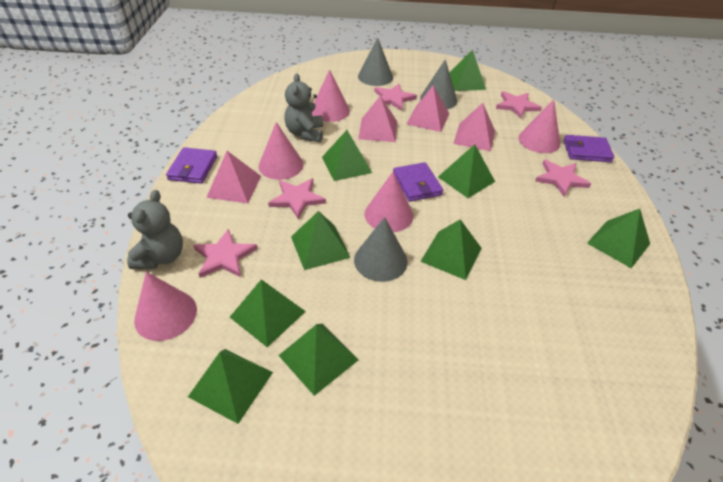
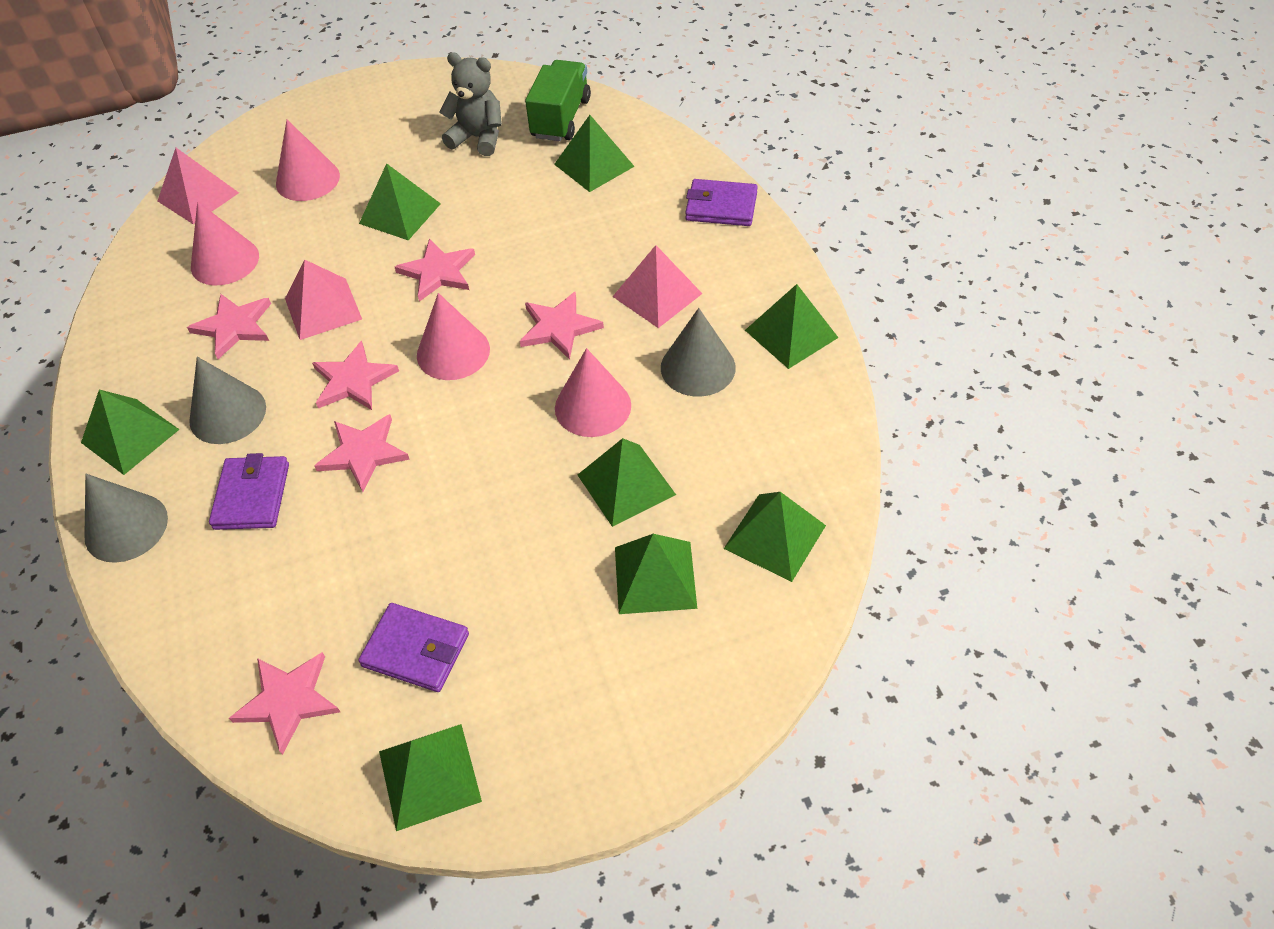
green pyramid: 9 -> 8
green truck: 0 -> 1
grey teddy bear: 2 -> 1
pink cone: 5 -> 4
pink pyramid: 4 -> 3
pink star: 5 -> 6

